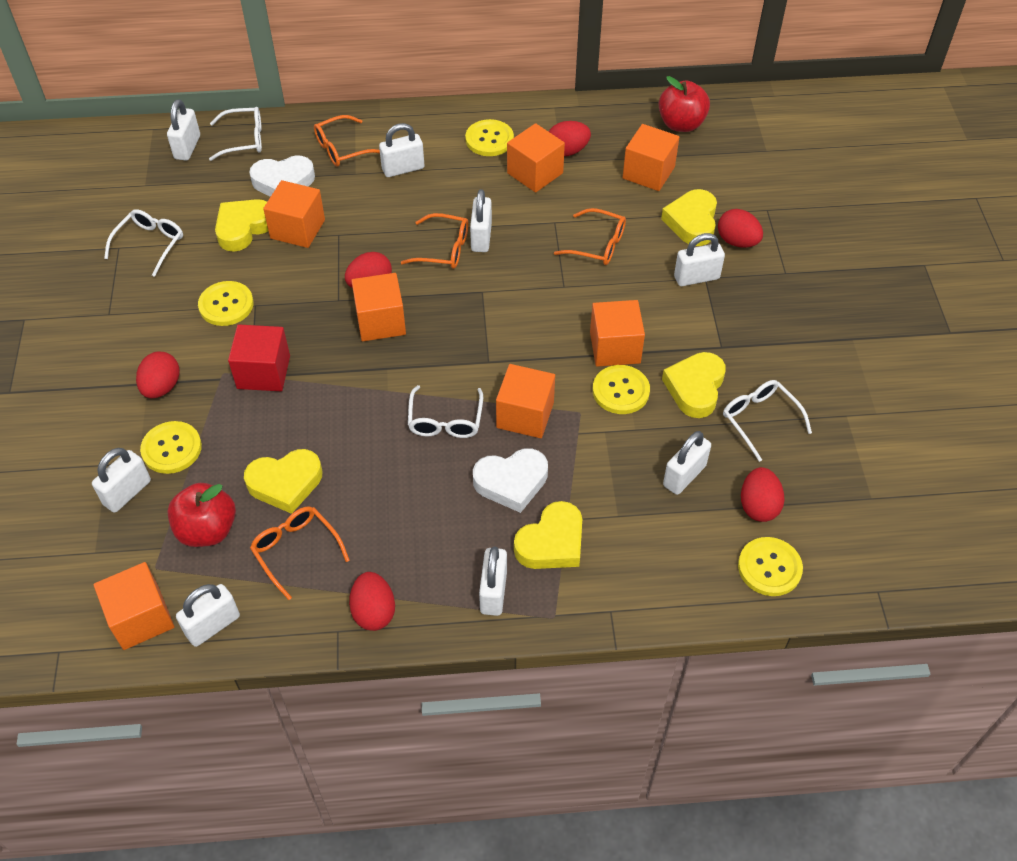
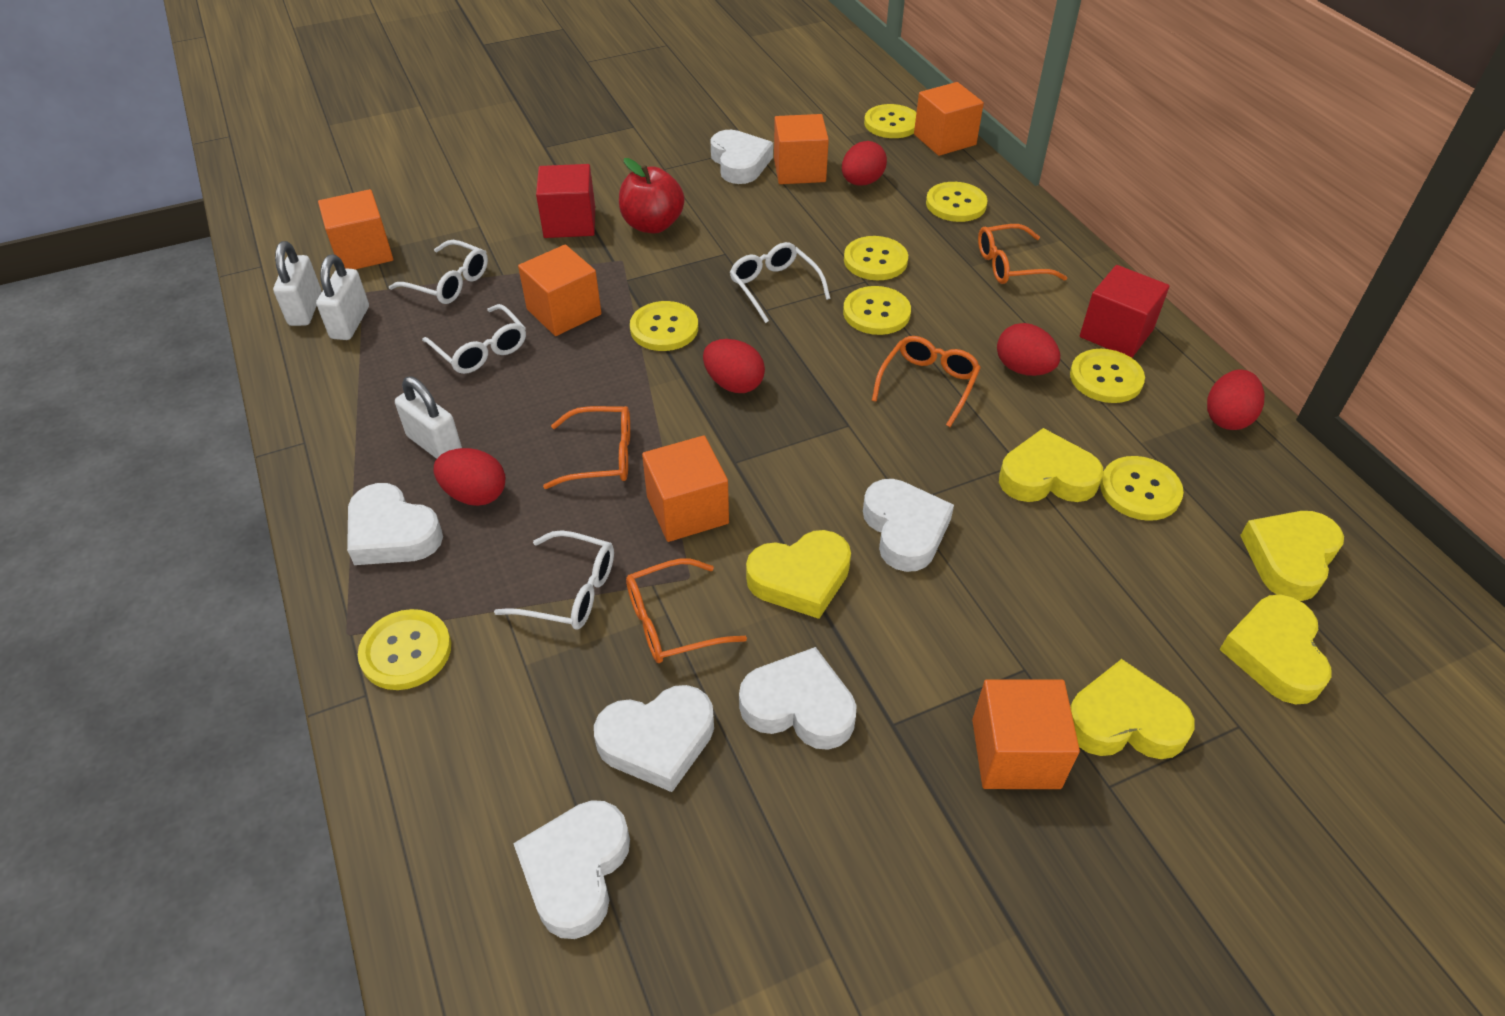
orange cube: 7 -> 6
red apple: 2 -> 1
red cube: 1 -> 2
red egg: 6 -> 5
white heart: 2 -> 6
white padlock: 8 -> 3
yellow button: 5 -> 8

